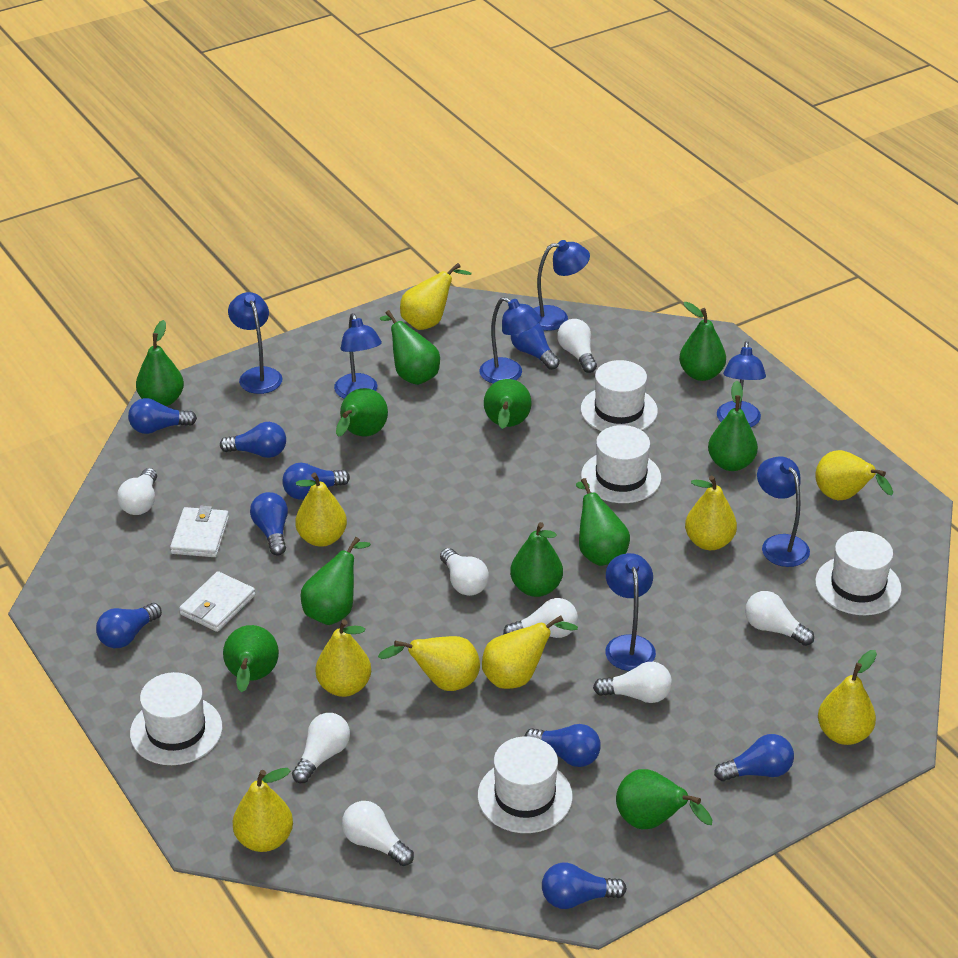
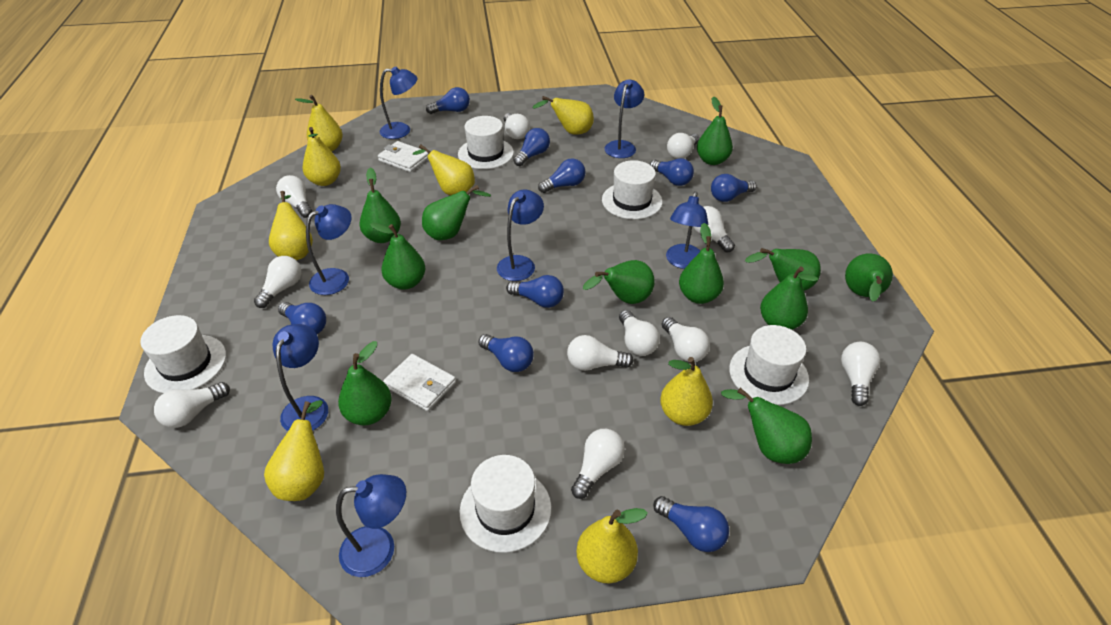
white light bulb: 8 -> 11
yellow pear: 9 -> 8

